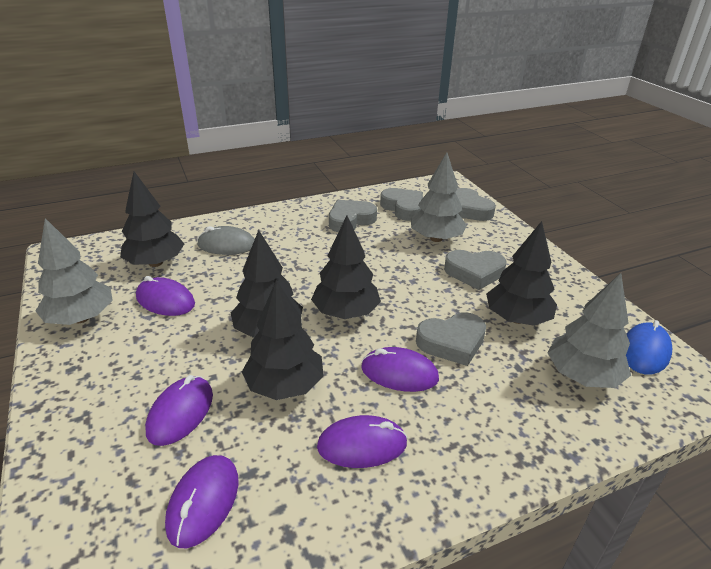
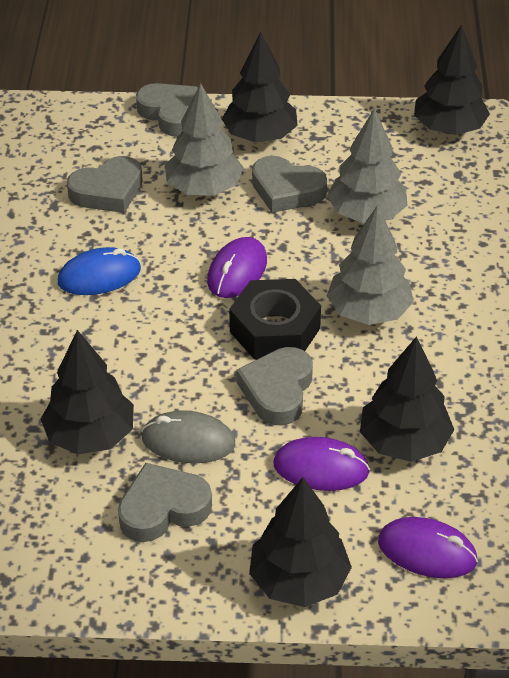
black nut: 0 -> 1
purple mouse: 5 -> 3

